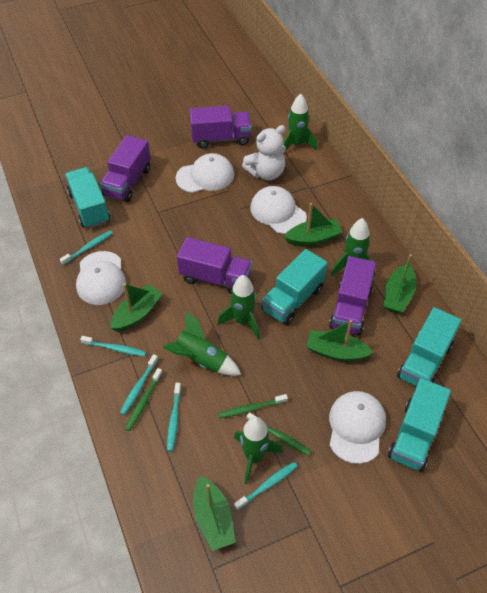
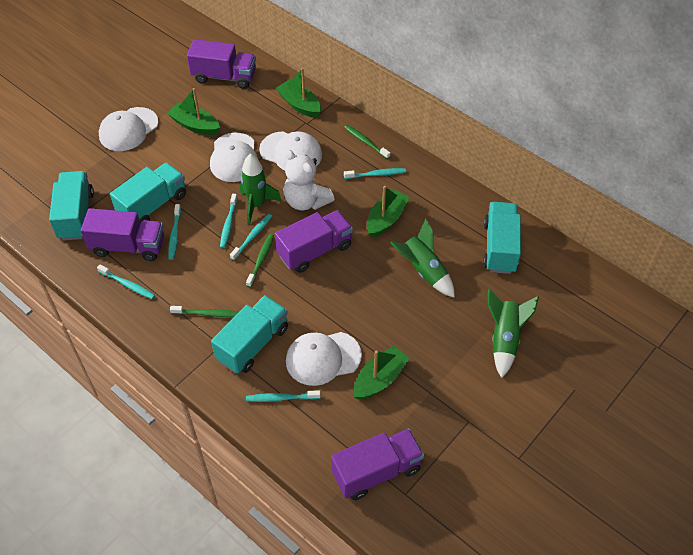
green boat: 5 -> 4
green rocket: 5 -> 3
turquoise toothbrush: 5 -> 6

